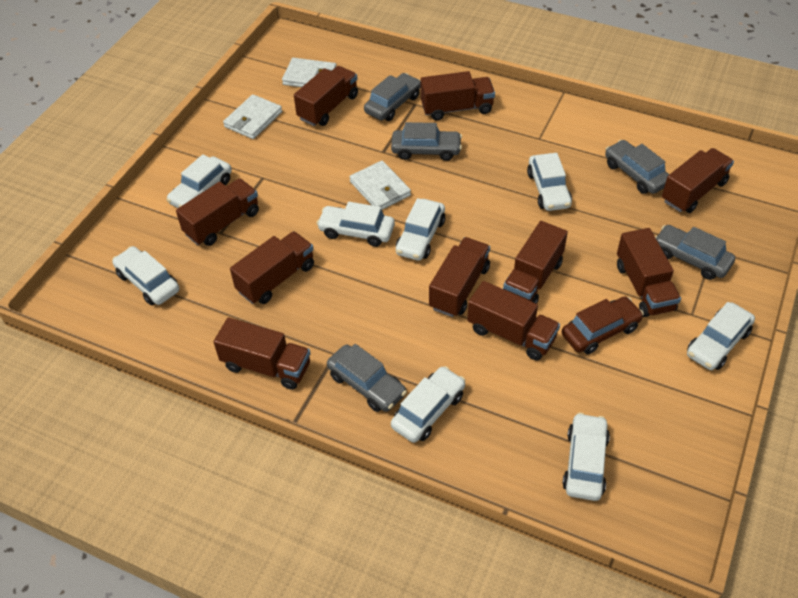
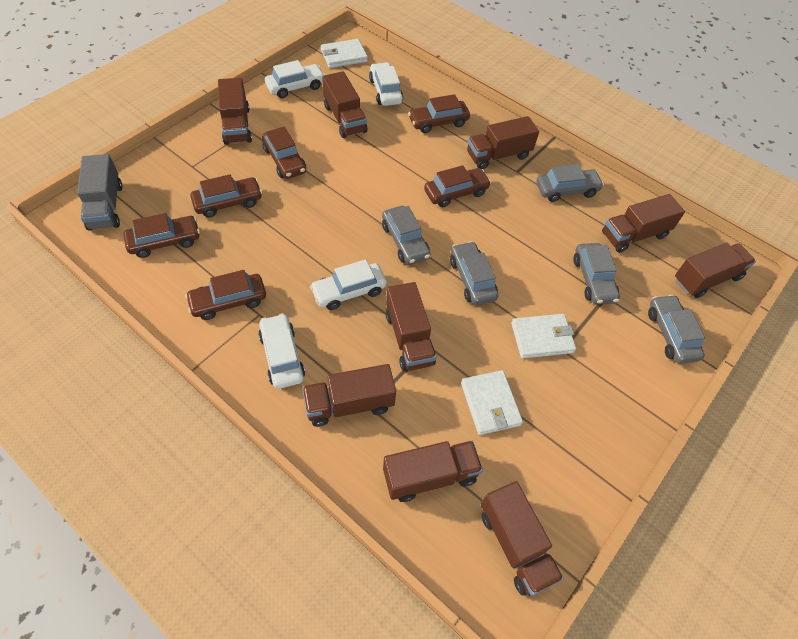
brown car: 1 -> 6
brown truck: 10 -> 9
grey truck: 0 -> 1
white car: 8 -> 4

